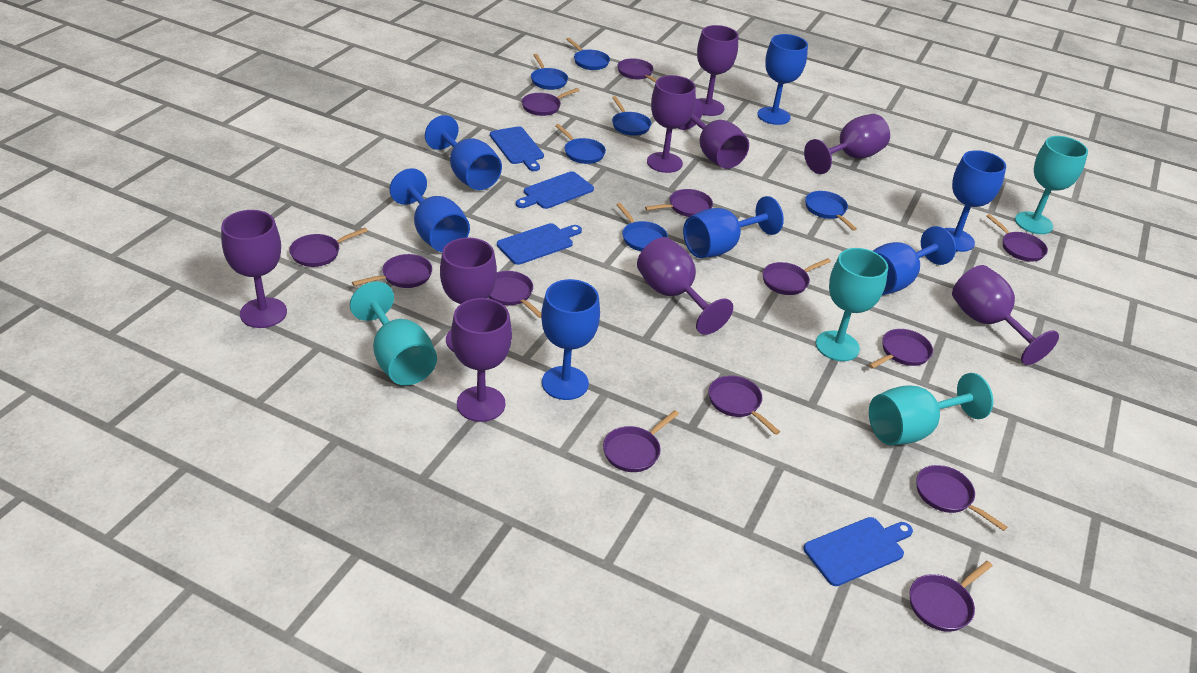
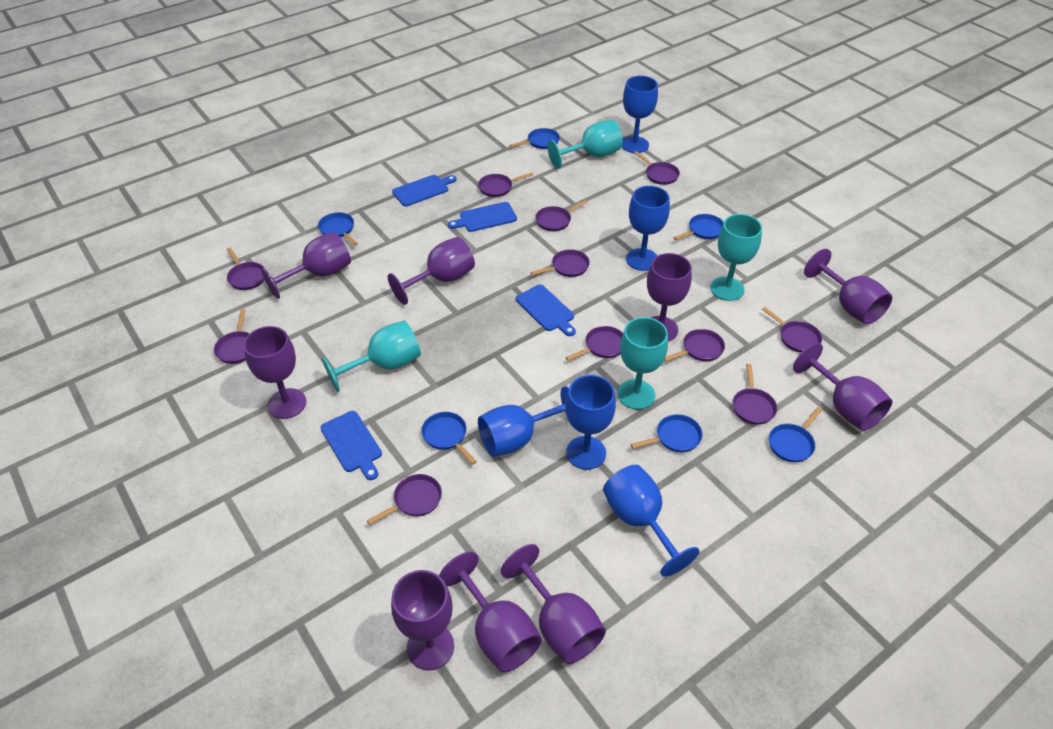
blue goblet: 7 -> 5
purple pan: 13 -> 11

